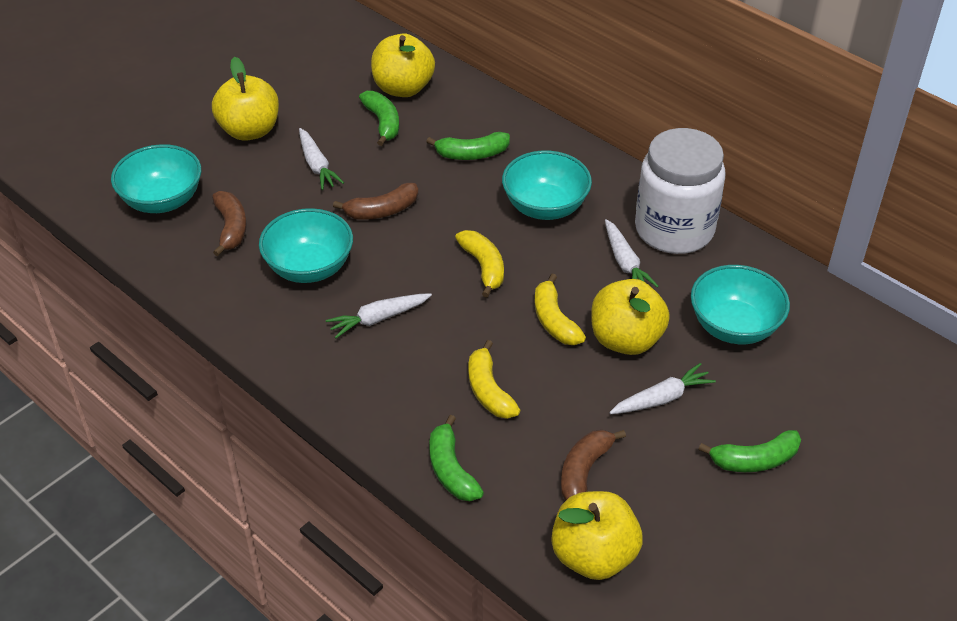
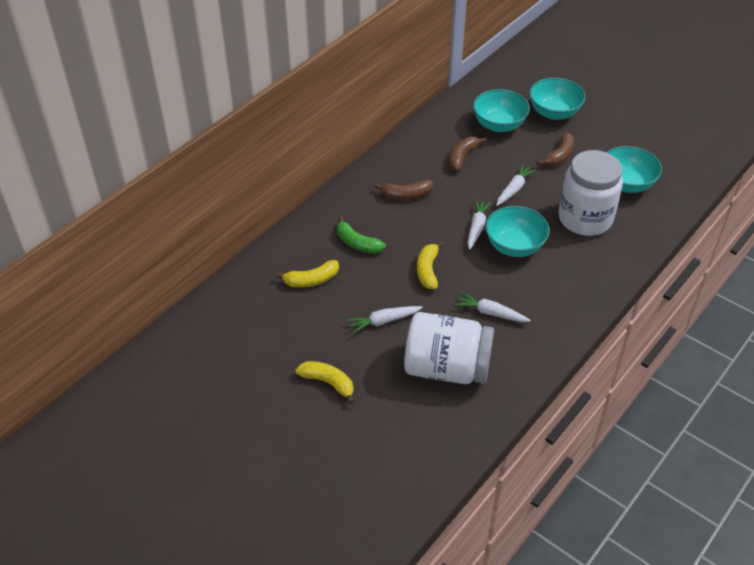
green banana: 4 -> 1
white jar: 1 -> 2
yellow apple: 4 -> 0

